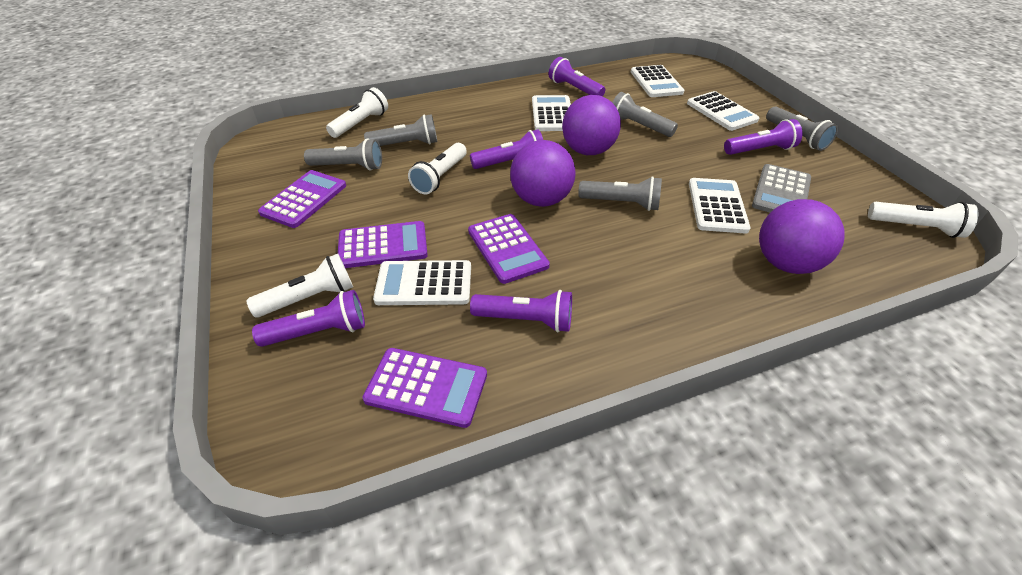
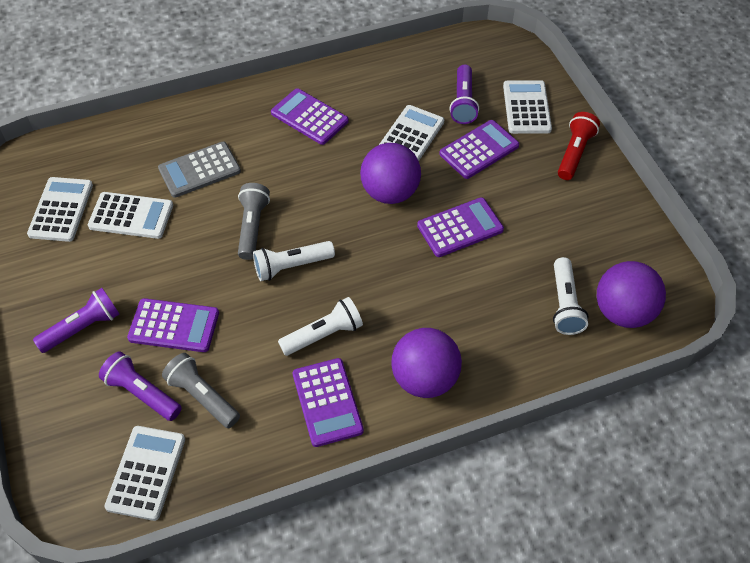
grey flashlight: 5 -> 2
purple calculator: 4 -> 5
purple flashlight: 5 -> 3
red flashlight: 0 -> 1
white flashlight: 4 -> 3

